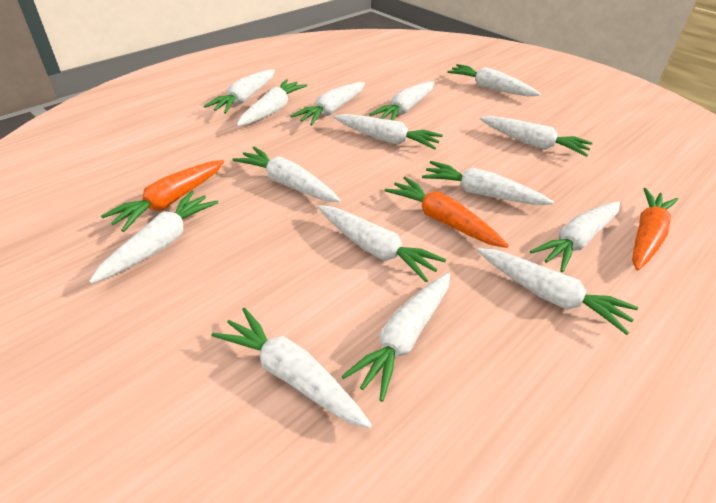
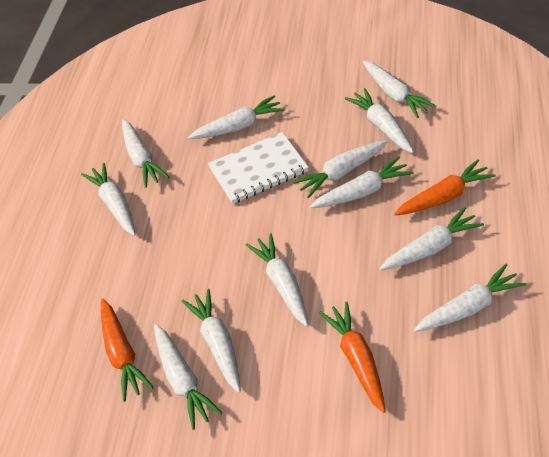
white carrot: 15 -> 12
white notebook: 0 -> 1

